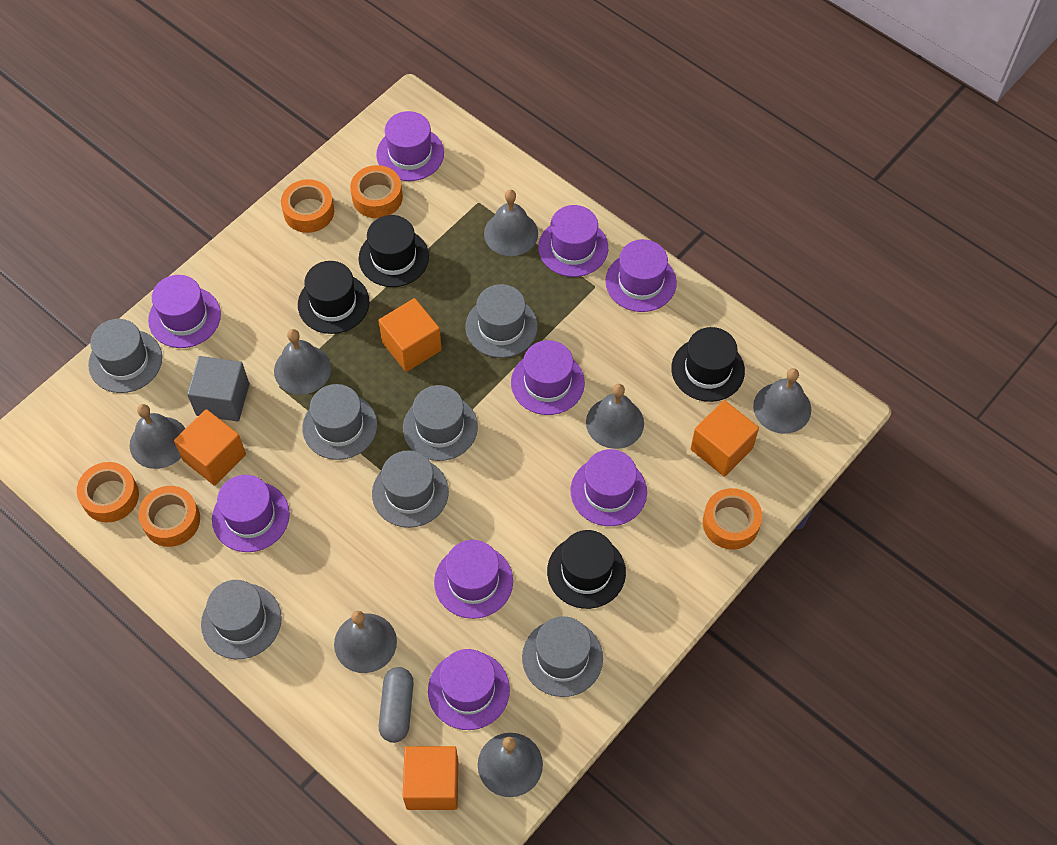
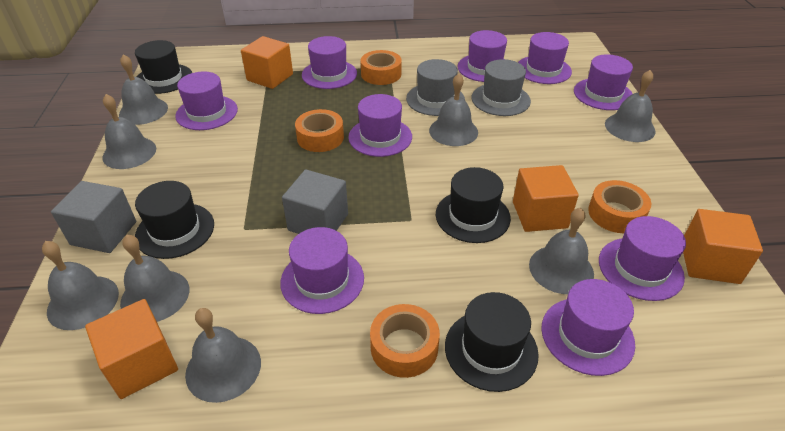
grey bell: 7 -> 8
grey capsule: 1 -> 0
grey cube: 1 -> 2
grey hat: 7 -> 2
orange tape: 5 -> 4

